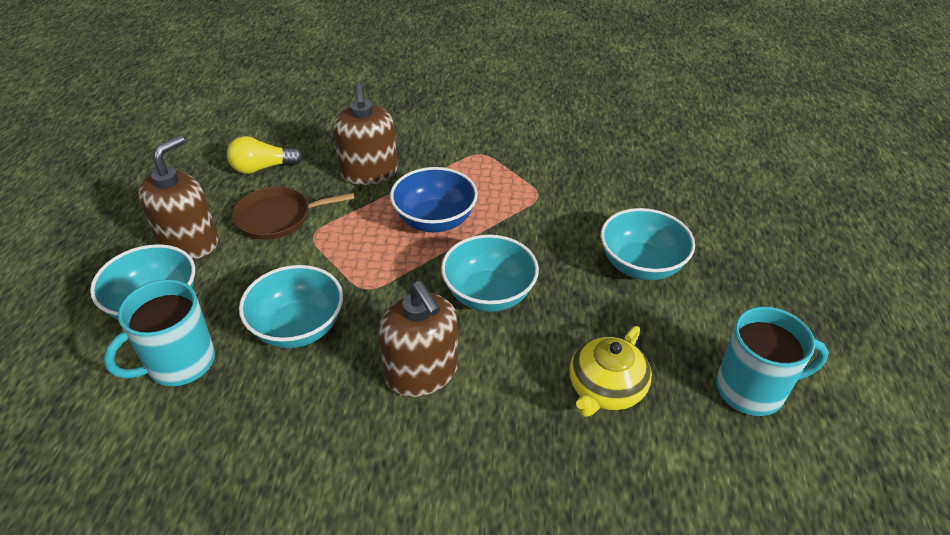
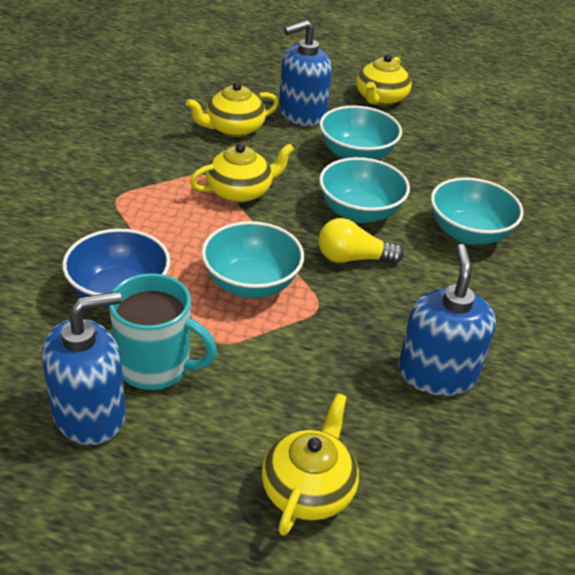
blue soap dispenser: 0 -> 3
brown pan: 1 -> 0
brown soap dispenser: 3 -> 0
turquoise mug: 2 -> 1
yellow teapot: 1 -> 4

